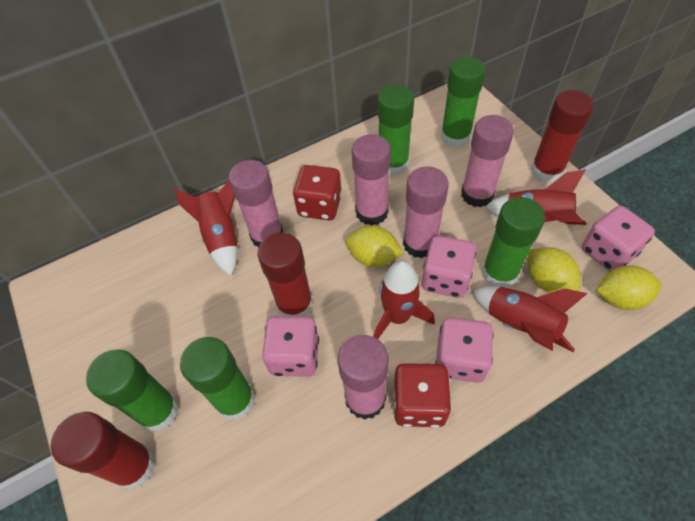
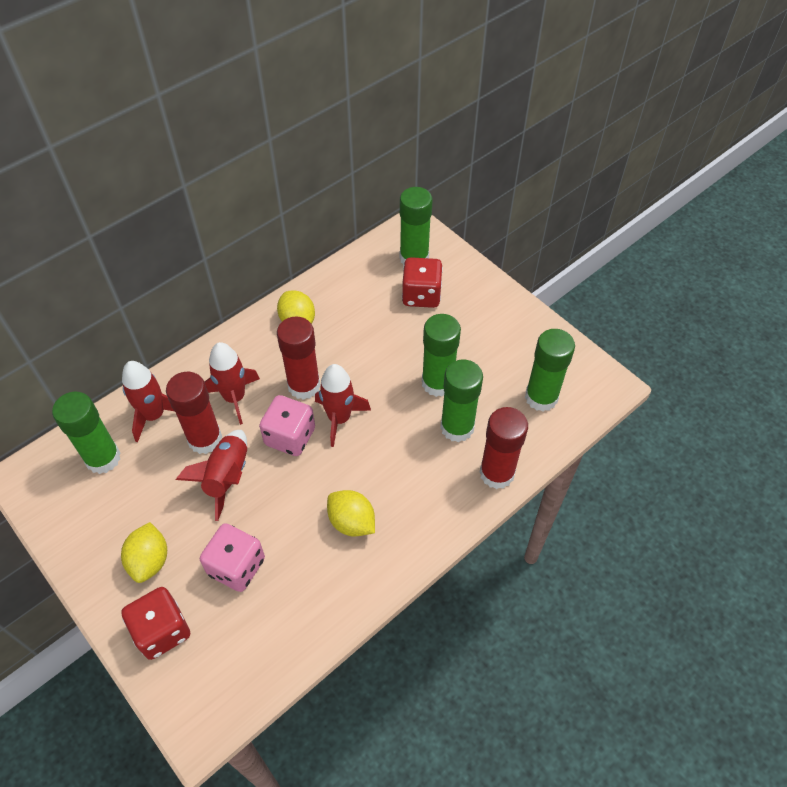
pink dice: 4 -> 2
pink glue stick: 5 -> 0

